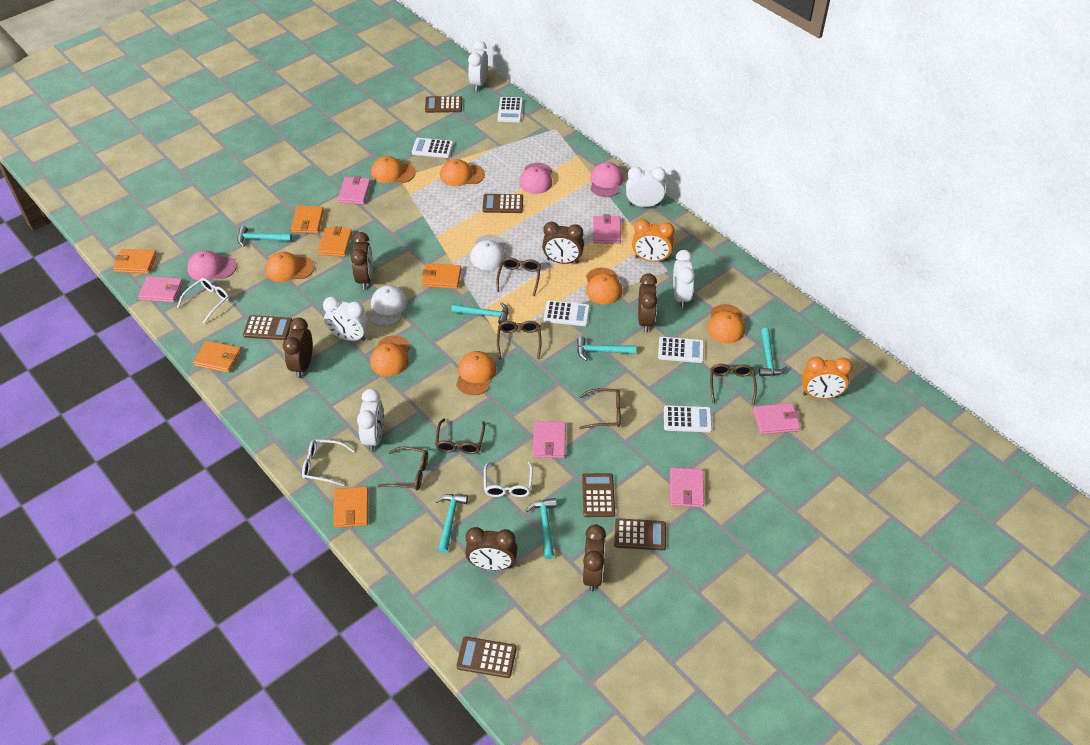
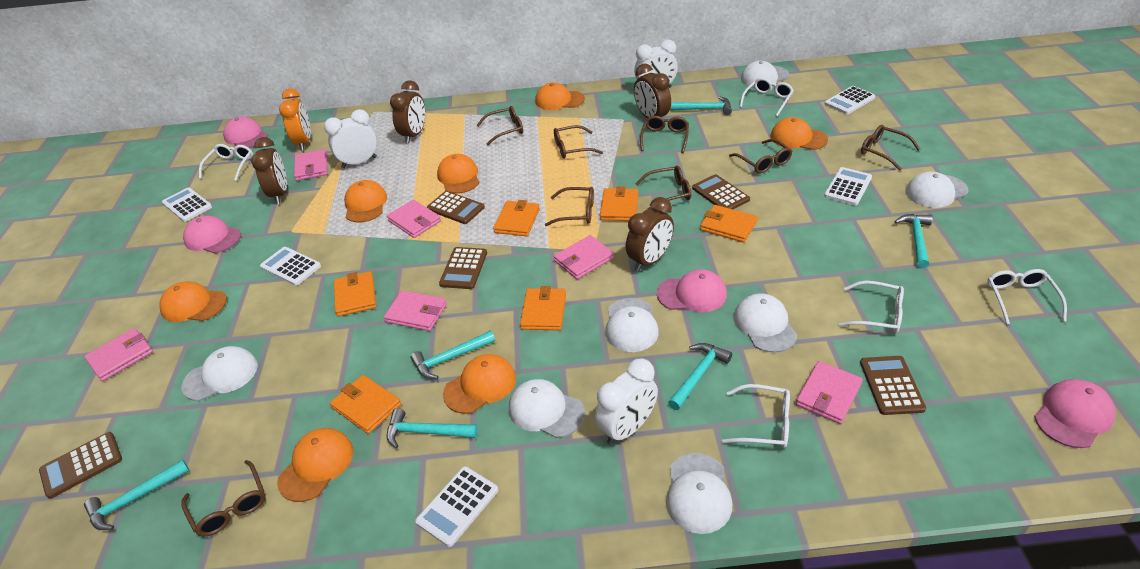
brown calculator: 6 -> 5
brown clock: 6 -> 4
brown glasses: 6 -> 8
orange clock: 2 -> 1
pink cap: 3 -> 4
white cap: 2 -> 7
white clock: 5 -> 3
white glasses: 3 -> 5

